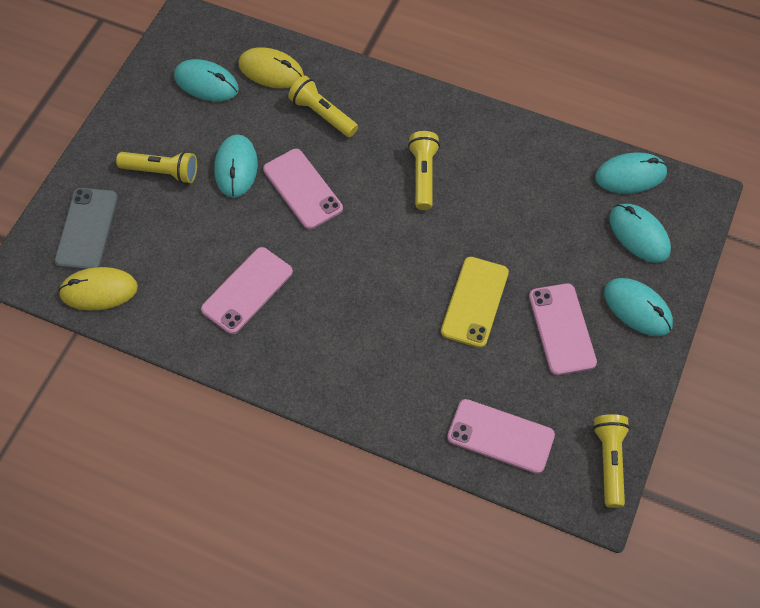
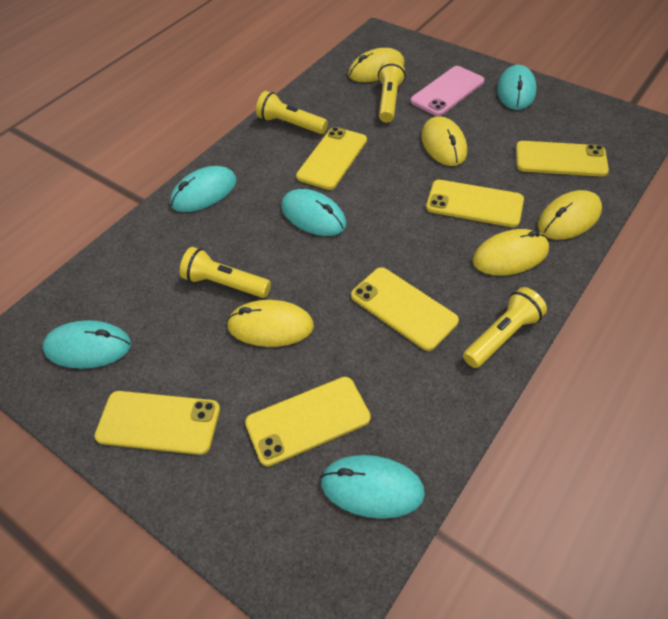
grey phone: 1 -> 0
pink phone: 4 -> 1
yellow mouse: 2 -> 5
yellow phone: 1 -> 6

